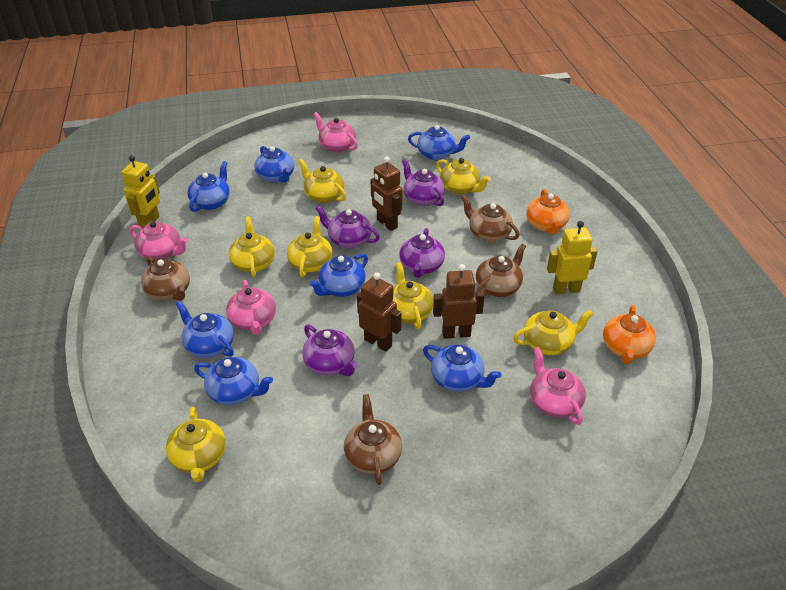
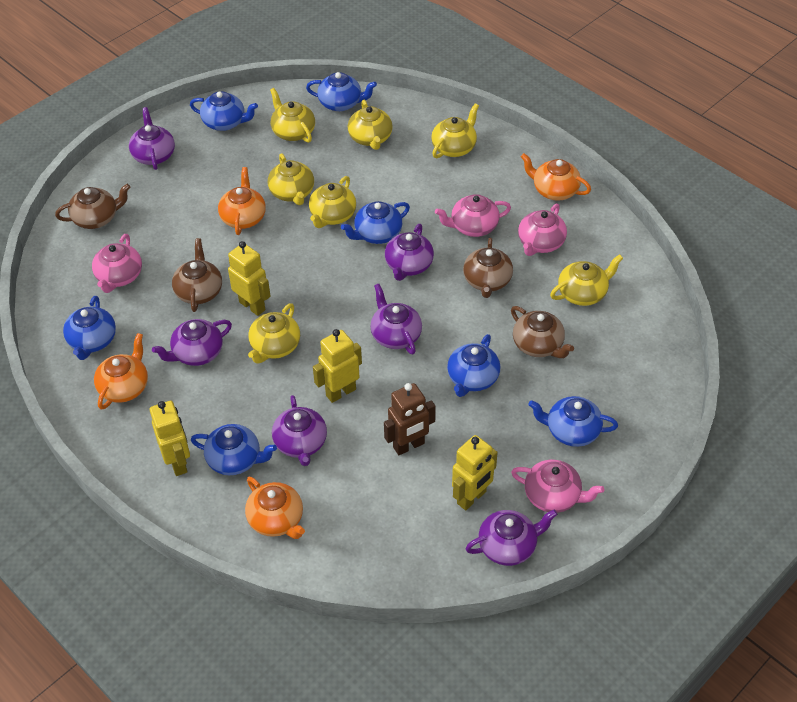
brown robot: 3 -> 1
orange teapot: 2 -> 4
purple teapot: 4 -> 6
yellow robot: 2 -> 4

